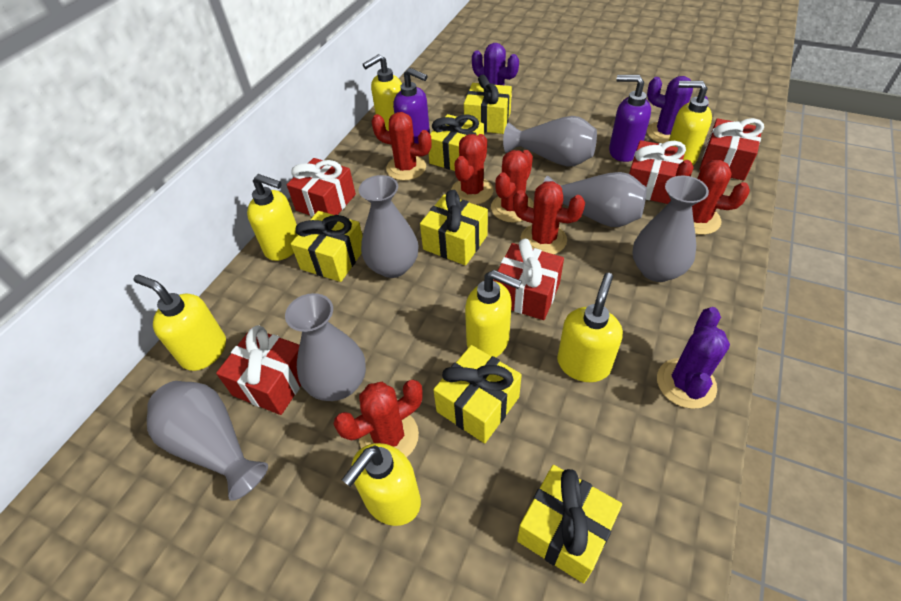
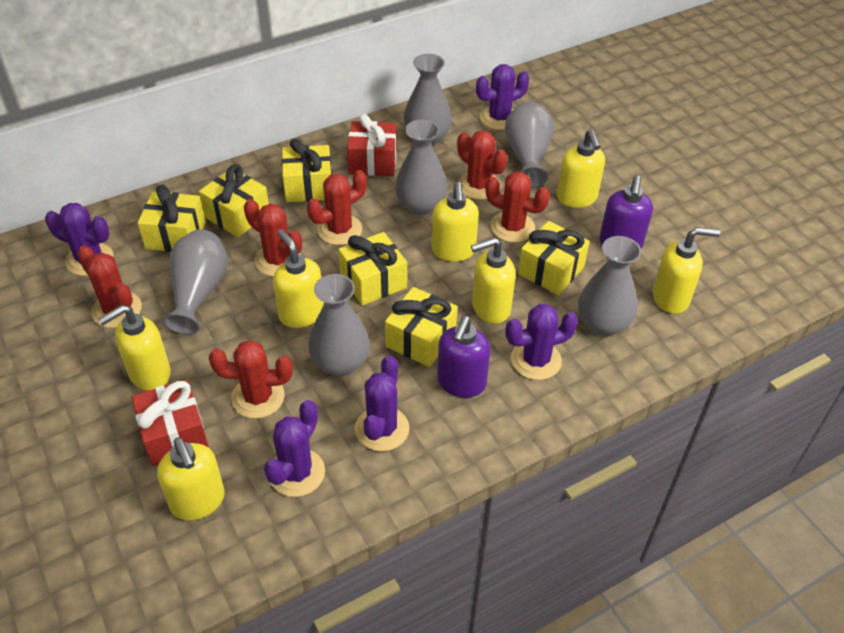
purple cactus: 3 -> 5
red gift: 5 -> 2

